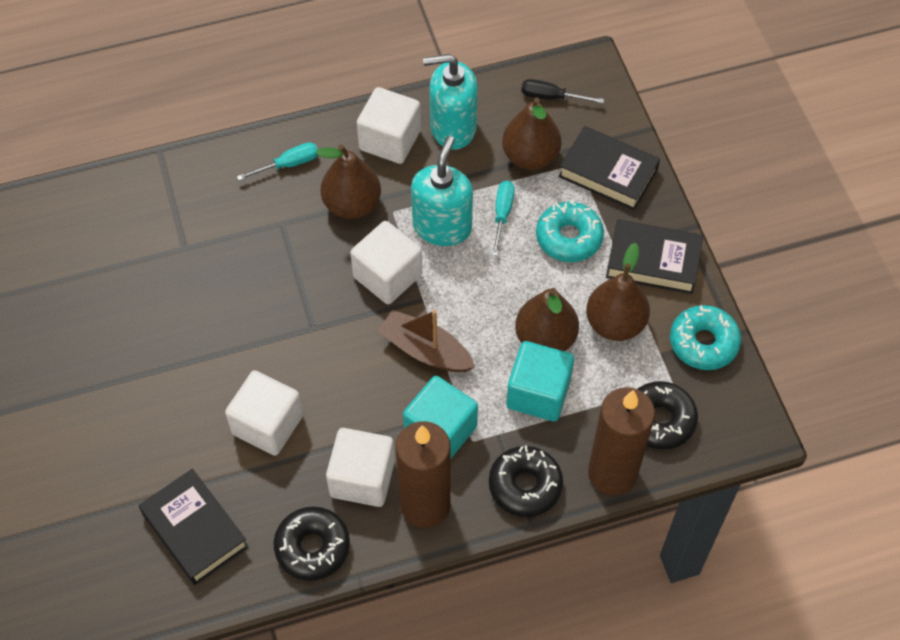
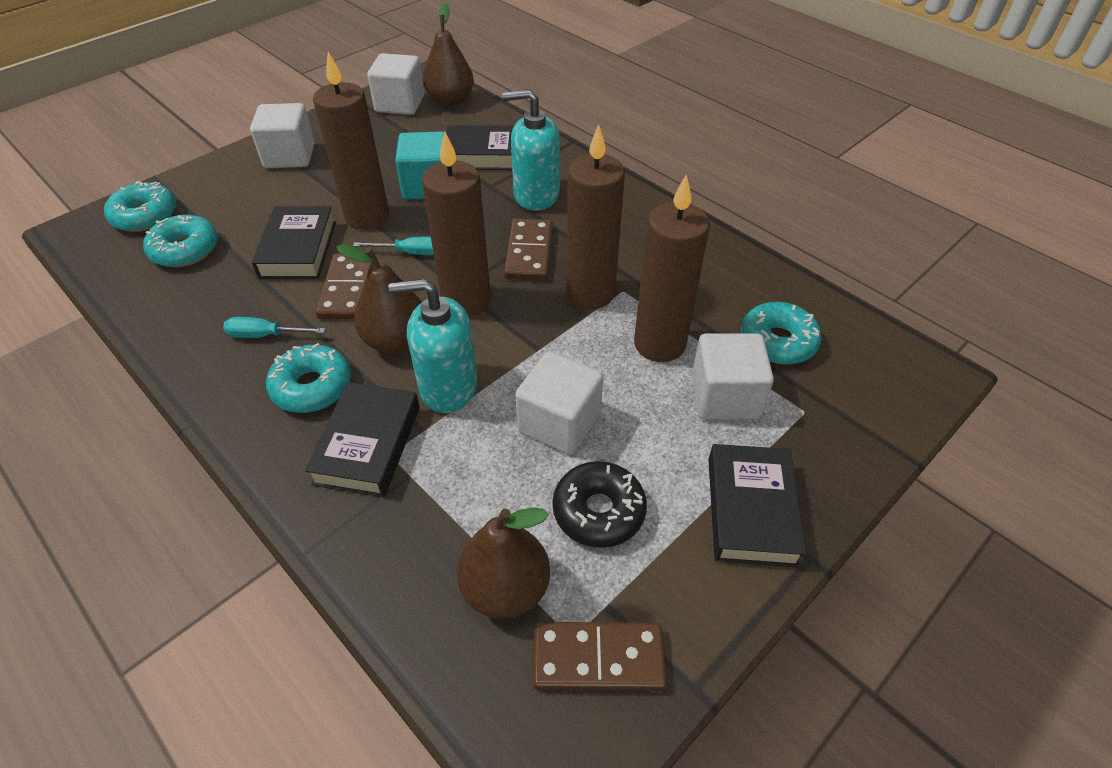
black book: 3 -> 4
black donut: 3 -> 1
black screwdriver: 1 -> 0
brown boat: 1 -> 0
brown candle: 2 -> 4
brown domino: 0 -> 3
brown pear: 4 -> 3
turquoise cube: 2 -> 1
turquoise donut: 2 -> 4

